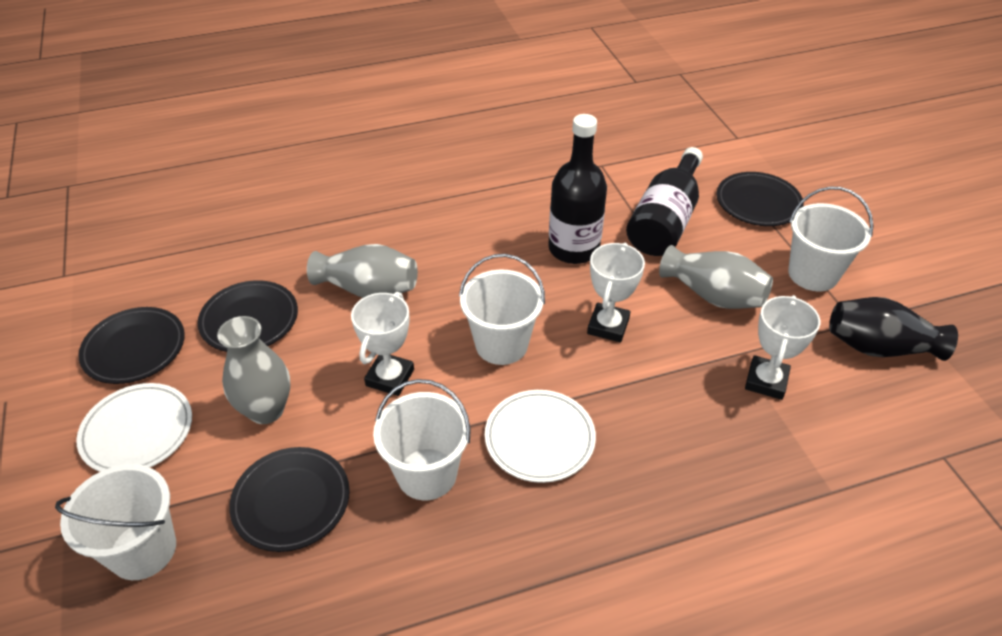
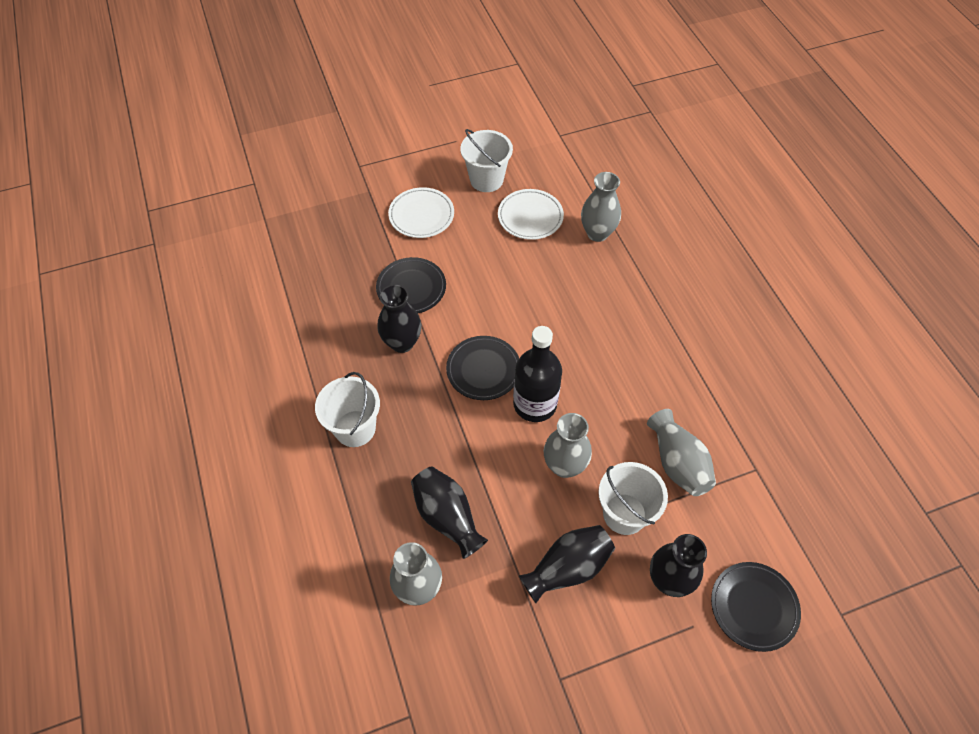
black bottle: 2 -> 1
black plate: 4 -> 3
black vase: 1 -> 4
grey vase: 3 -> 4
white bucket: 4 -> 3
white trophy: 3 -> 0

